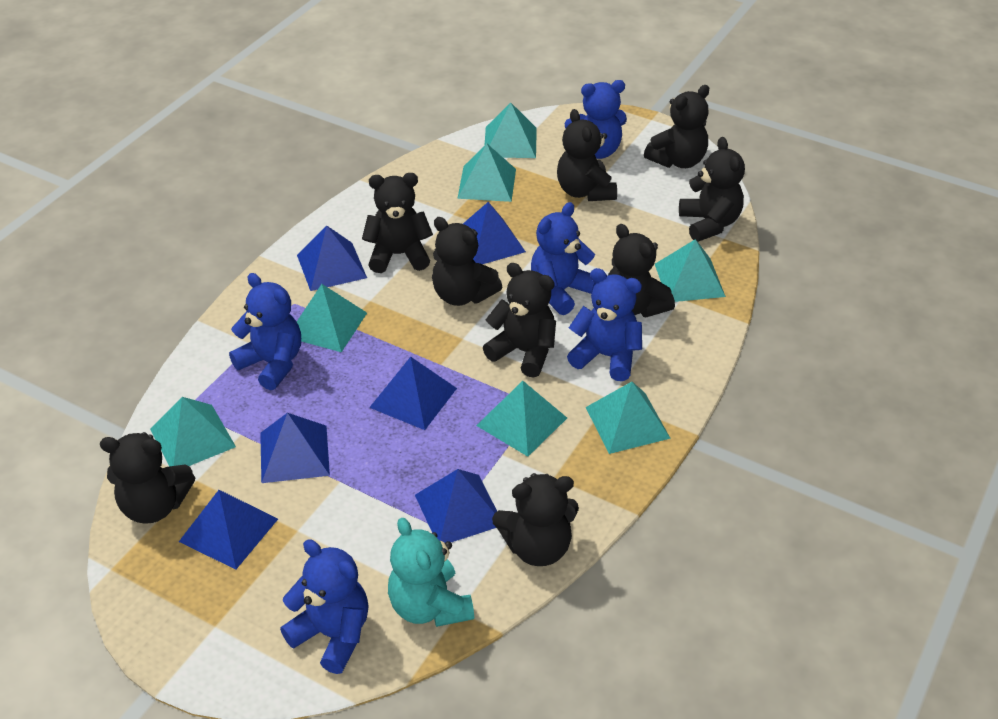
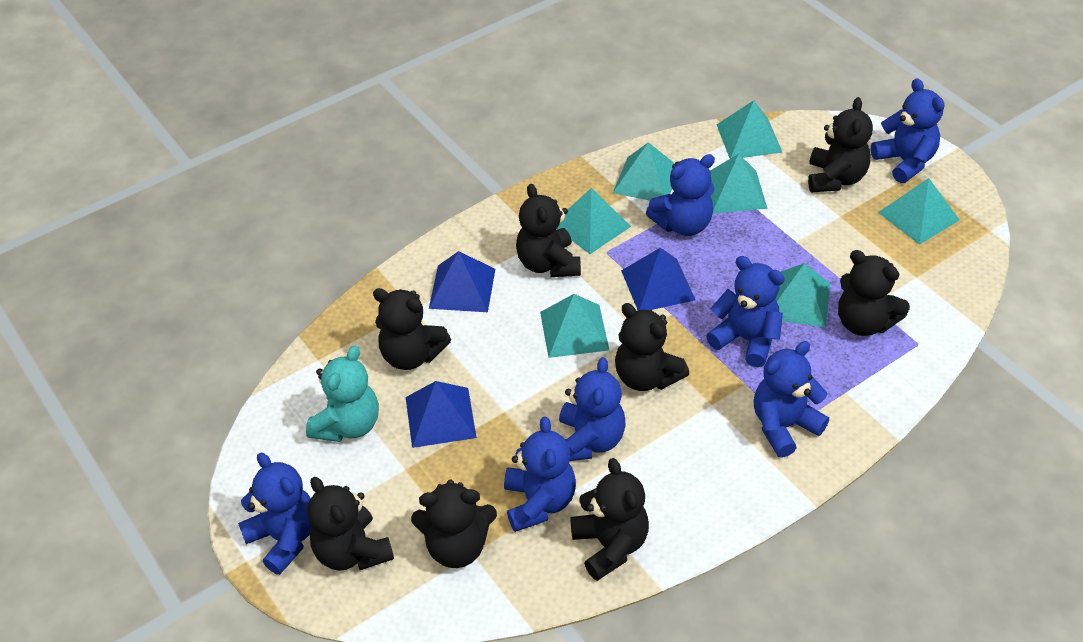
black teddy bear: 9 -> 8
blue pyramid: 6 -> 3
blue teddy bear: 5 -> 7

